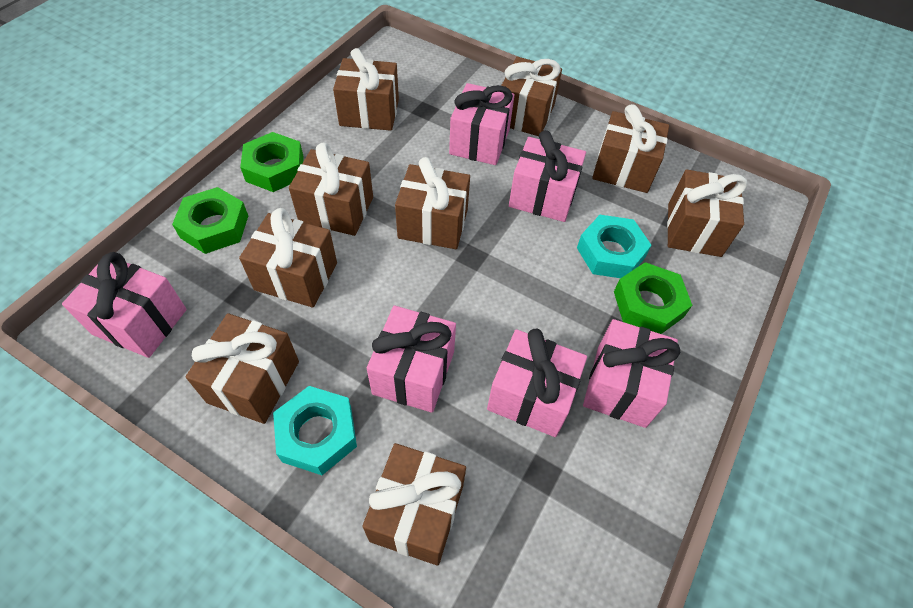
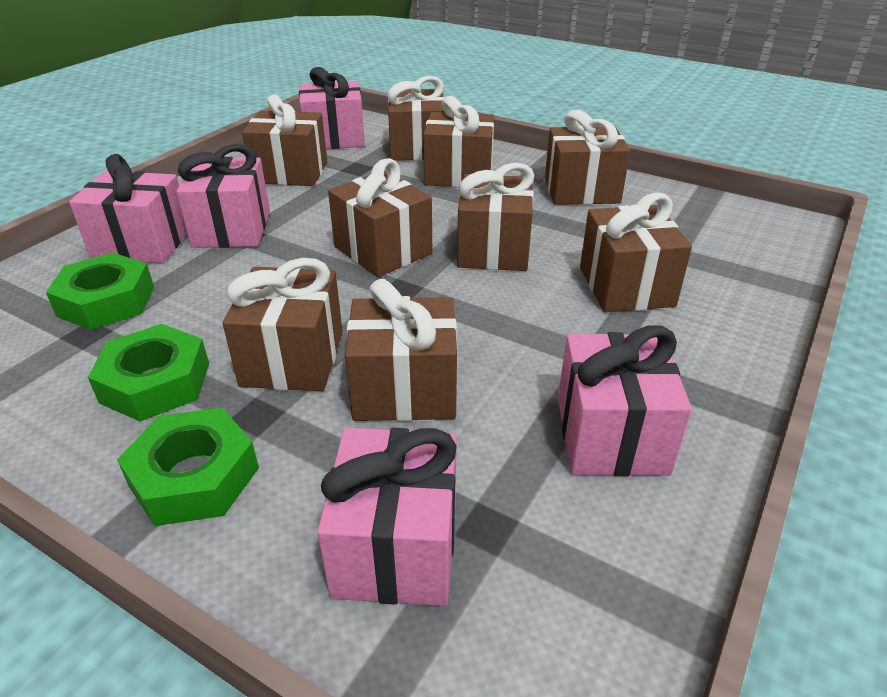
pink gift: 6 -> 5
turquoise nut: 2 -> 0

